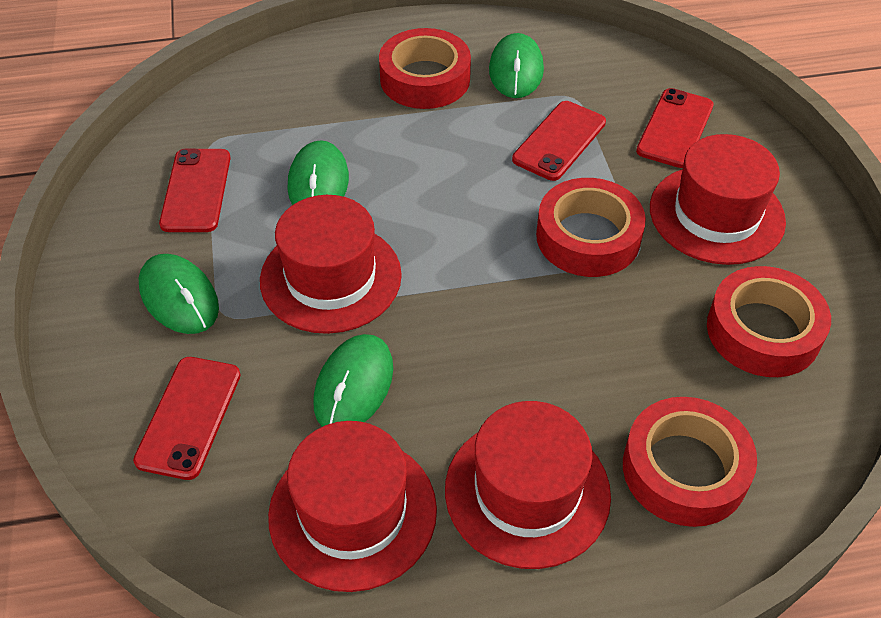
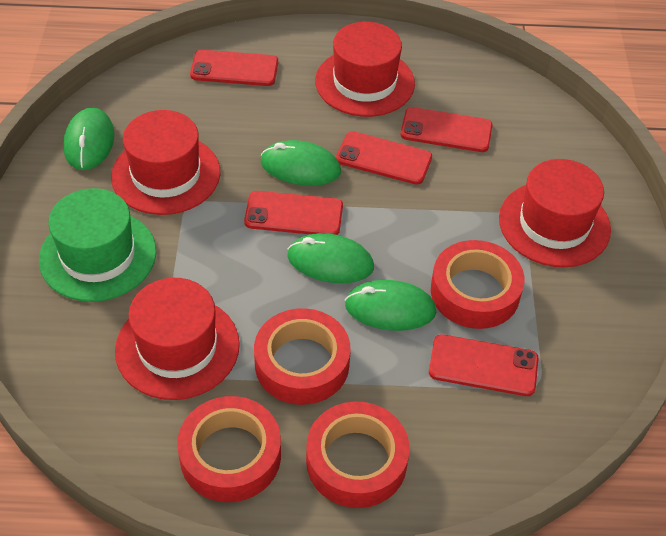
green hat: 0 -> 1
red phone: 4 -> 5

